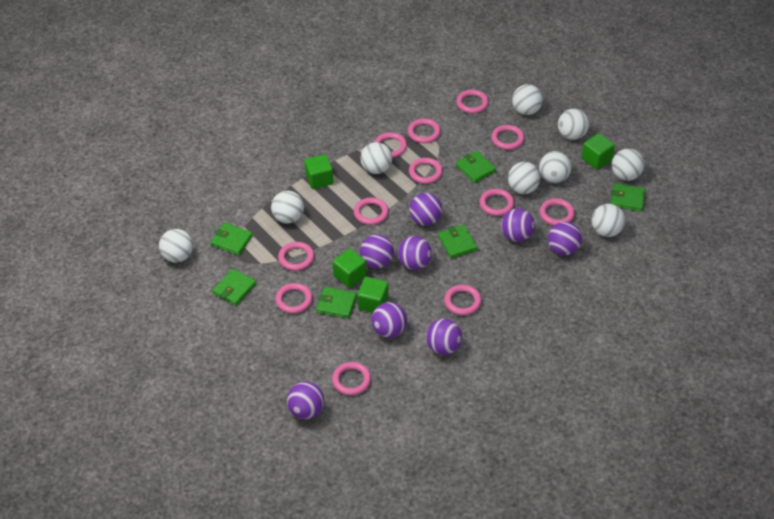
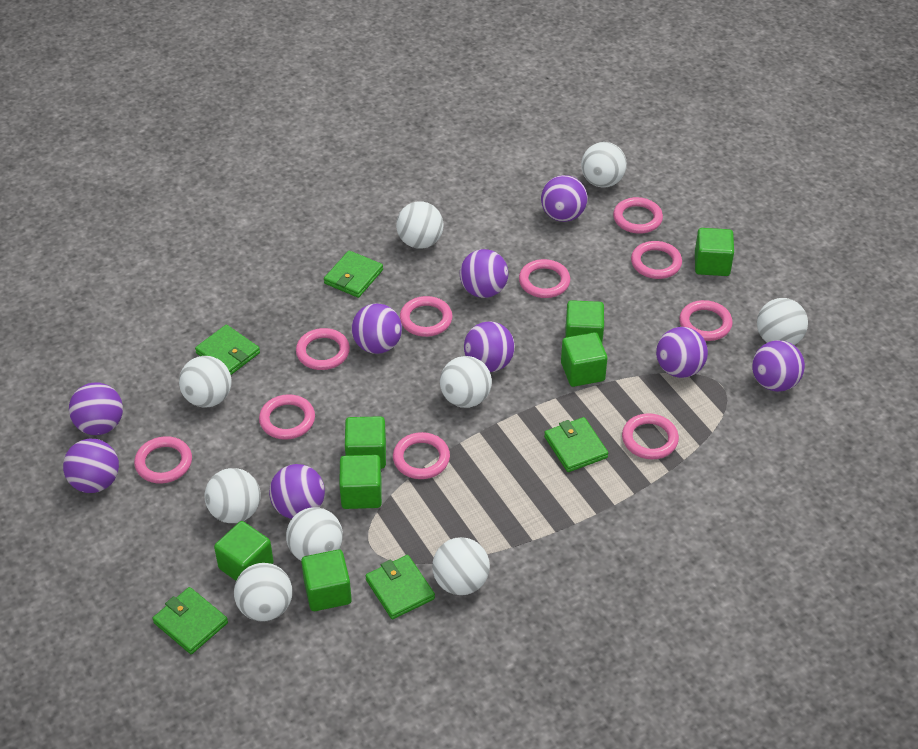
green cube: 4 -> 7
green wallet: 6 -> 5
pink ring: 12 -> 10
purple ball: 8 -> 9

